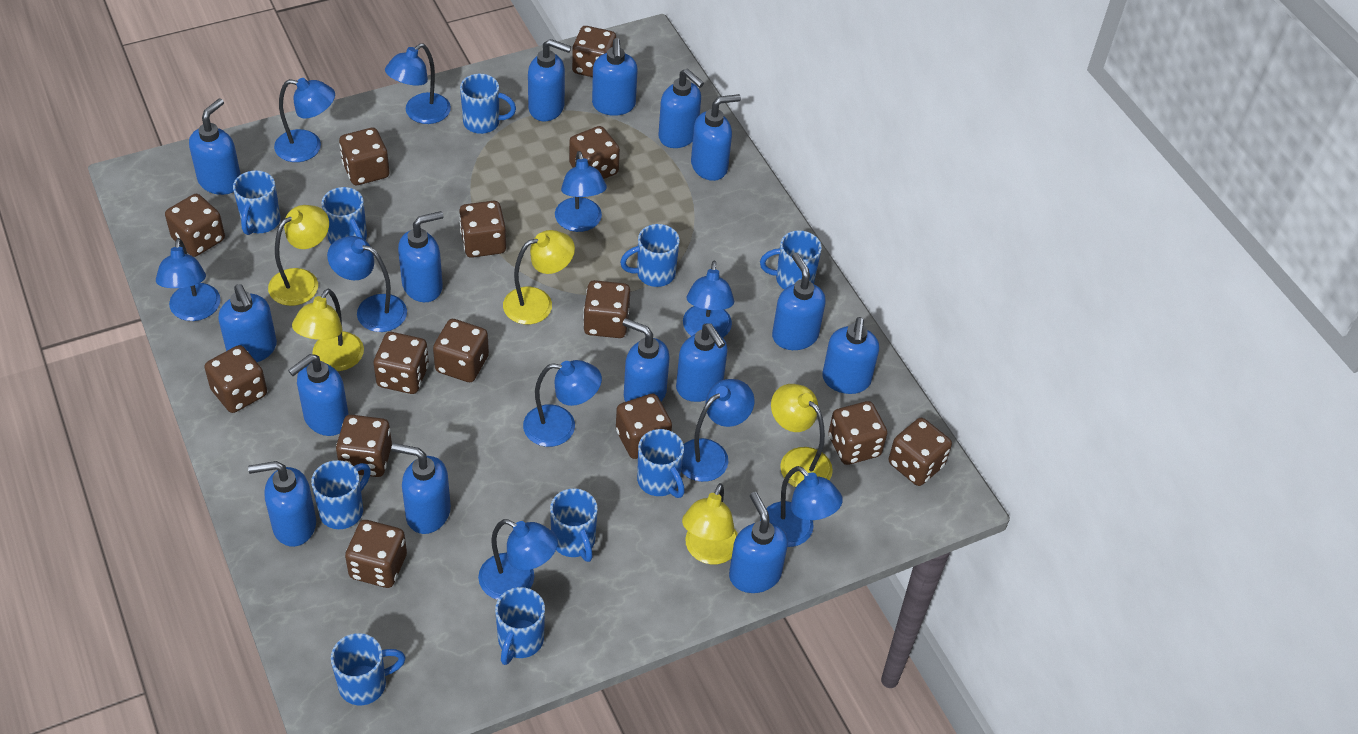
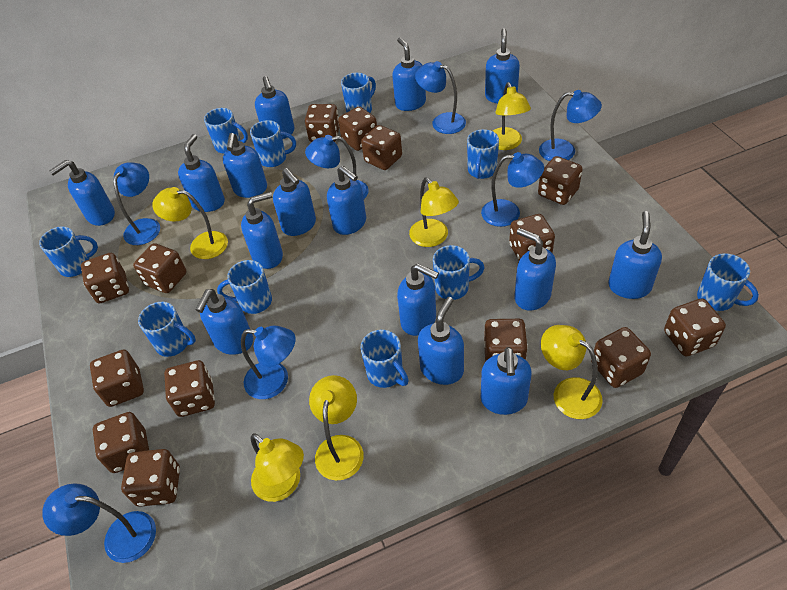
blue lamp: 10 -> 7
yellow lamp: 5 -> 6

